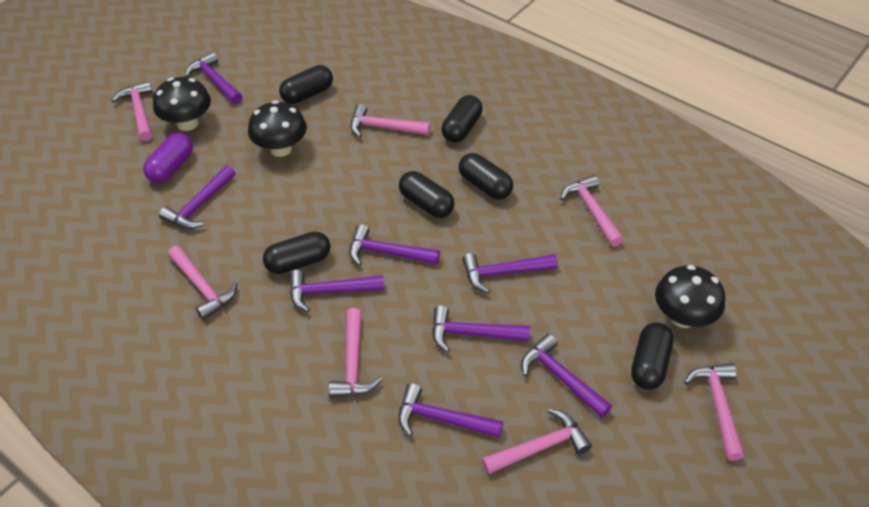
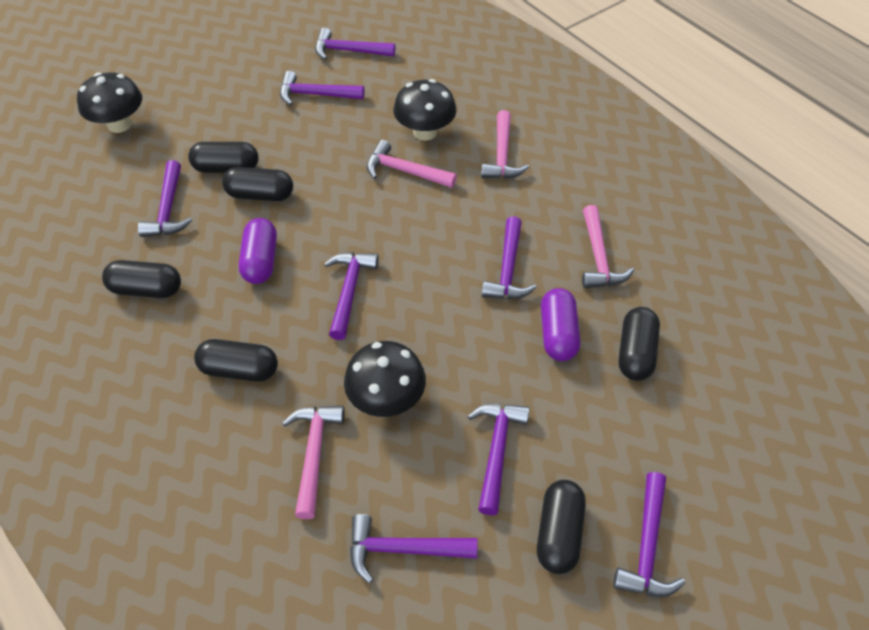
pink hammer: 7 -> 4
purple capsule: 1 -> 2

